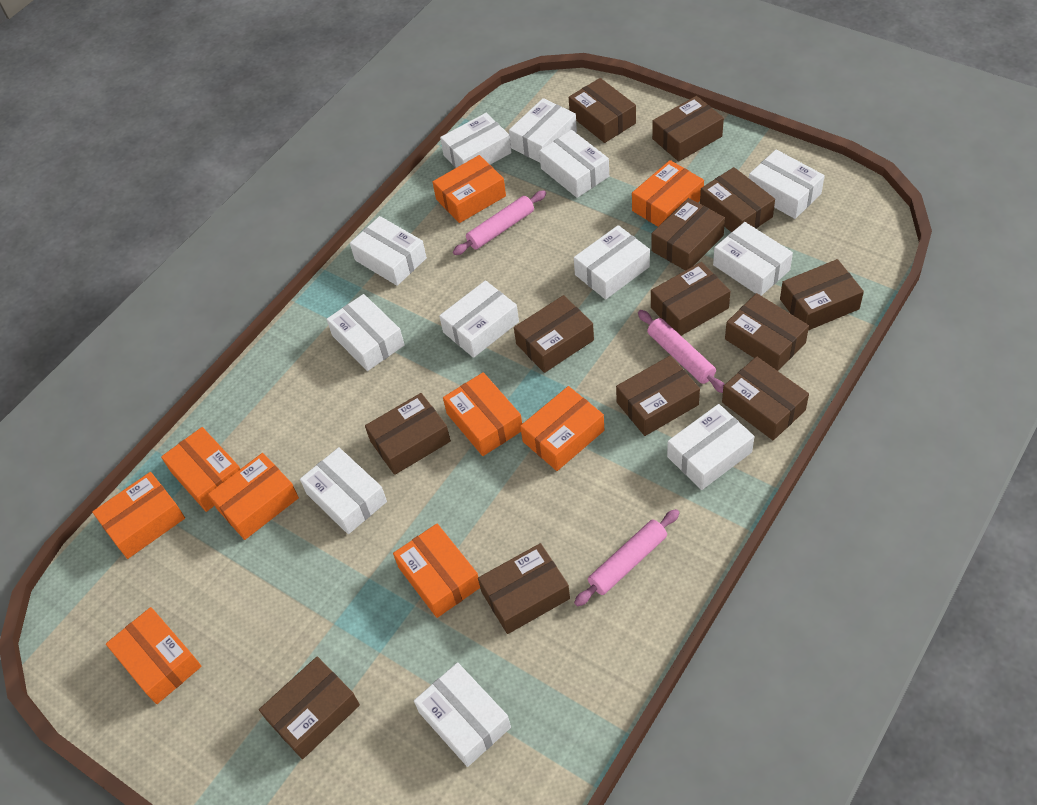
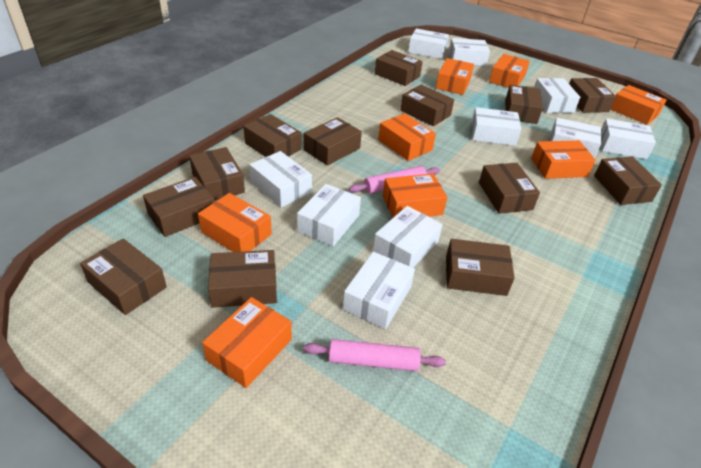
orange box: 9 -> 8
pink rolling pin: 3 -> 2
white box: 12 -> 10

